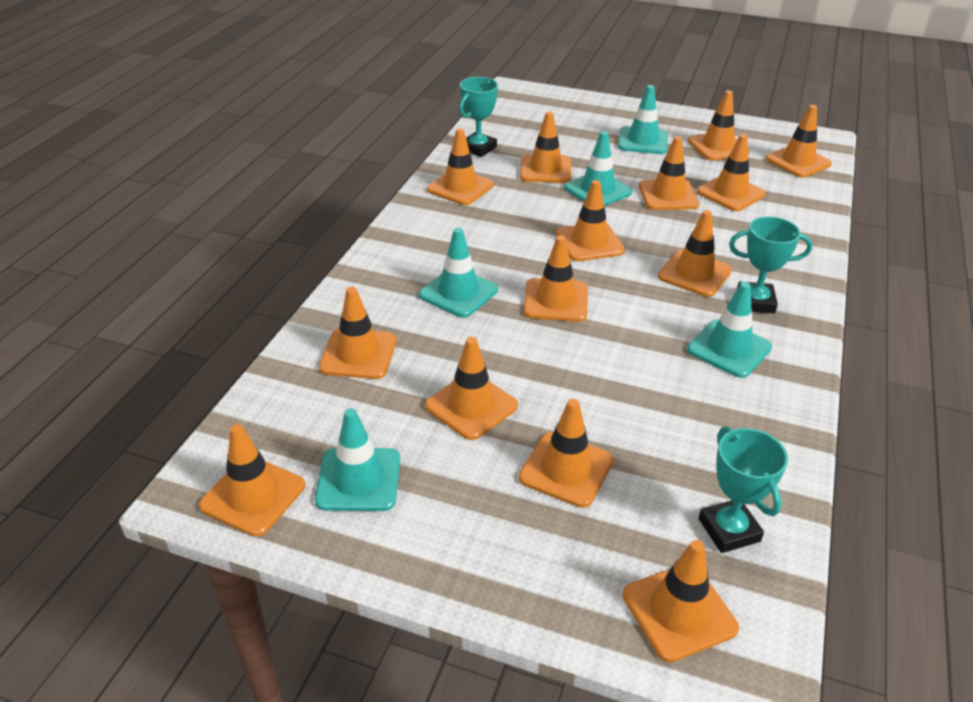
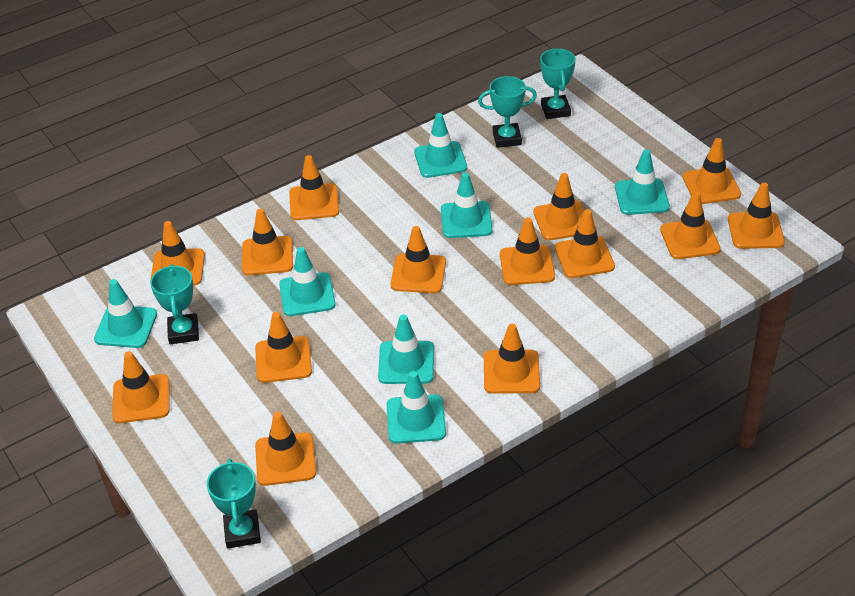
turquoise traffic cone: 5 -> 7
turquoise trophy: 3 -> 4

